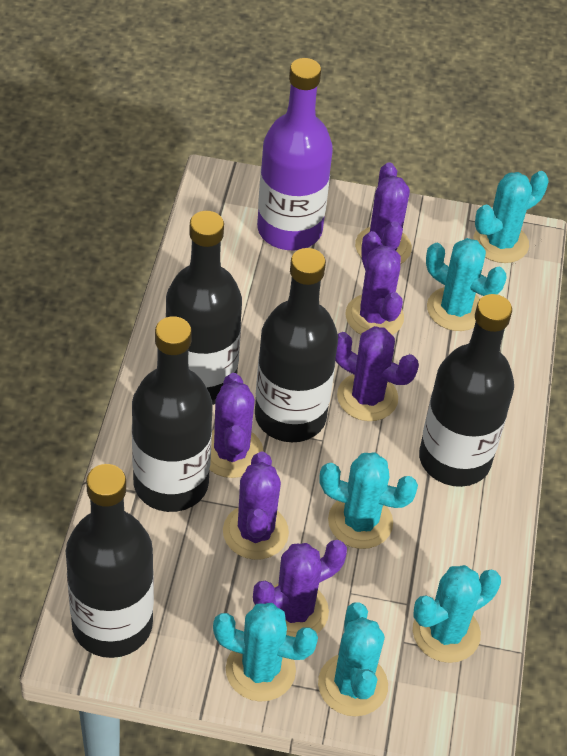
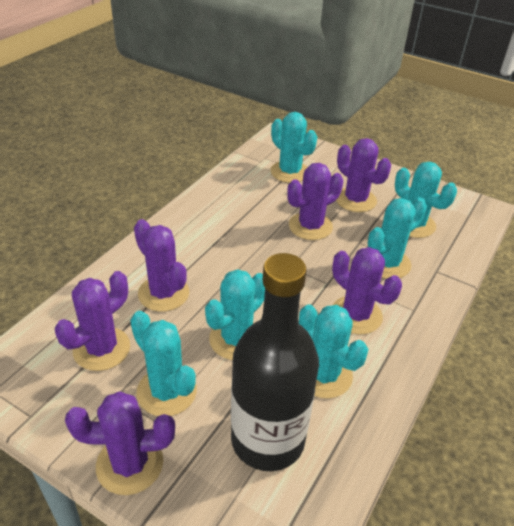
black bottle: 5 -> 1
purple bottle: 1 -> 0

